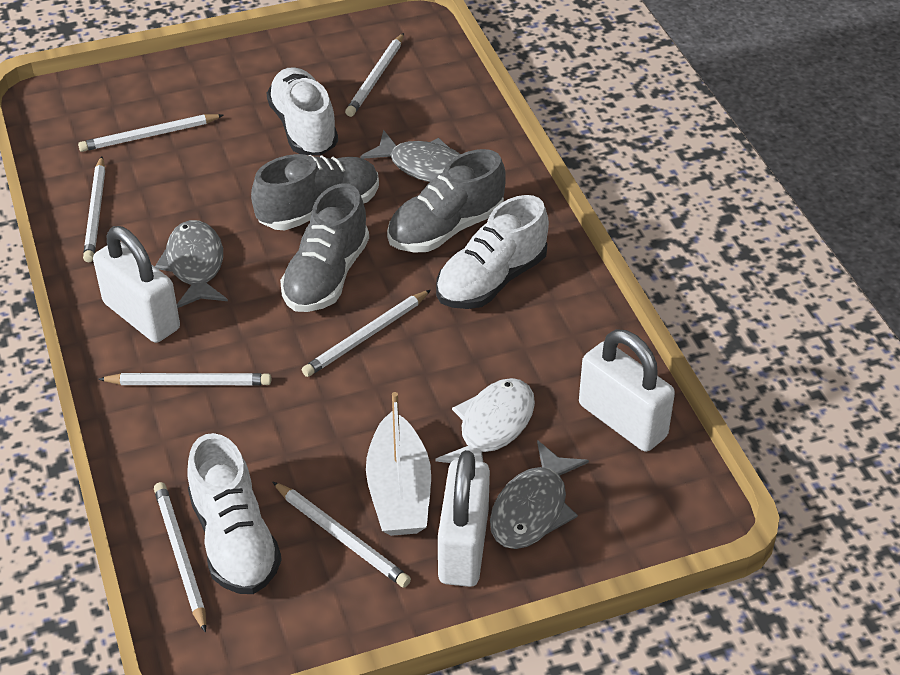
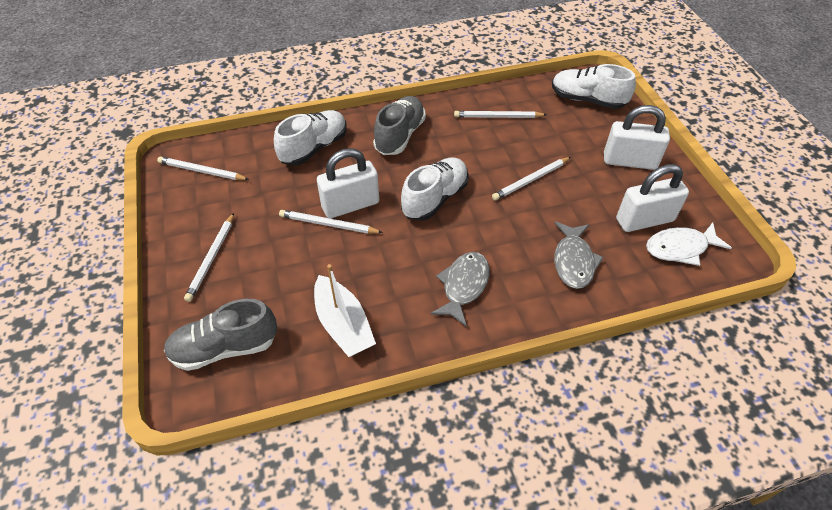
grey fish: 3 -> 2
grey shoe: 3 -> 2
white pencil: 7 -> 5

